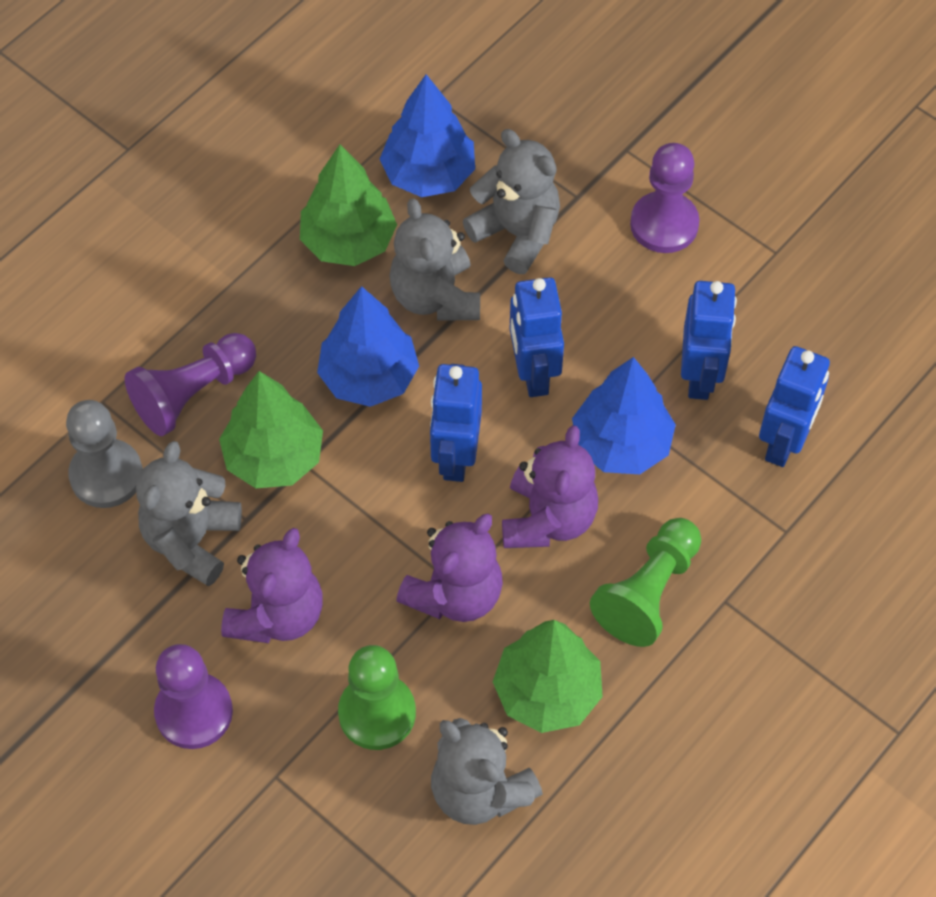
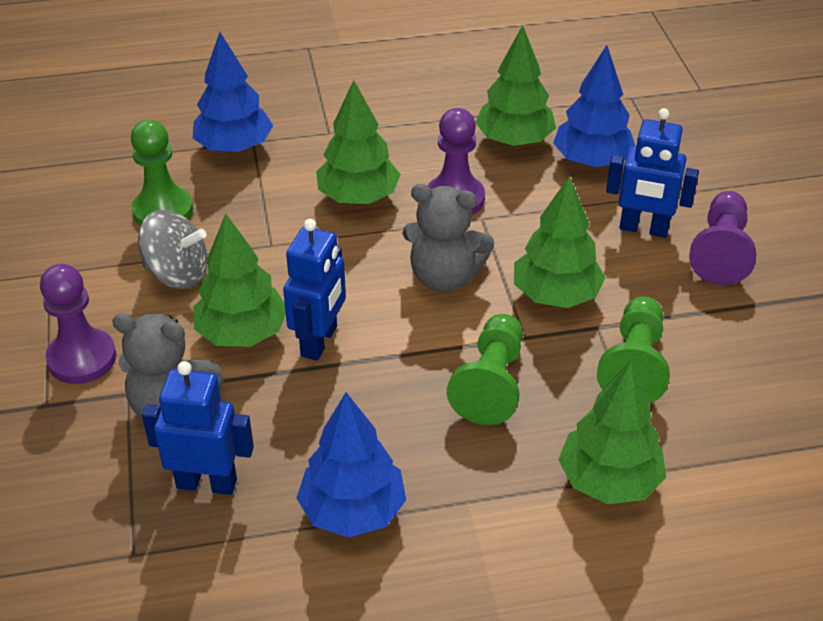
blue robot: 4 -> 3
green pawn: 2 -> 3
green tree: 3 -> 5
grey pawn: 1 -> 0
grey spinning top: 0 -> 1
grey teddy bear: 4 -> 2
purple teddy bear: 3 -> 0

